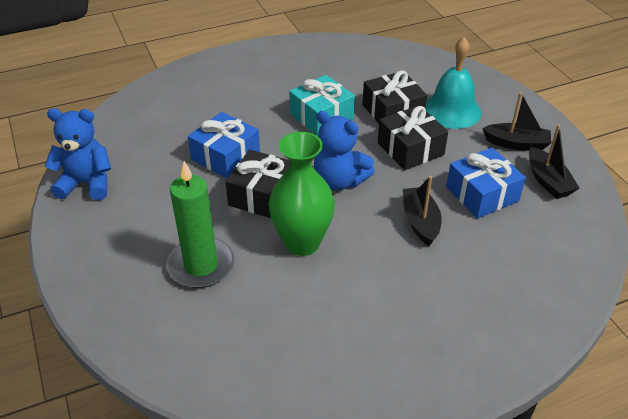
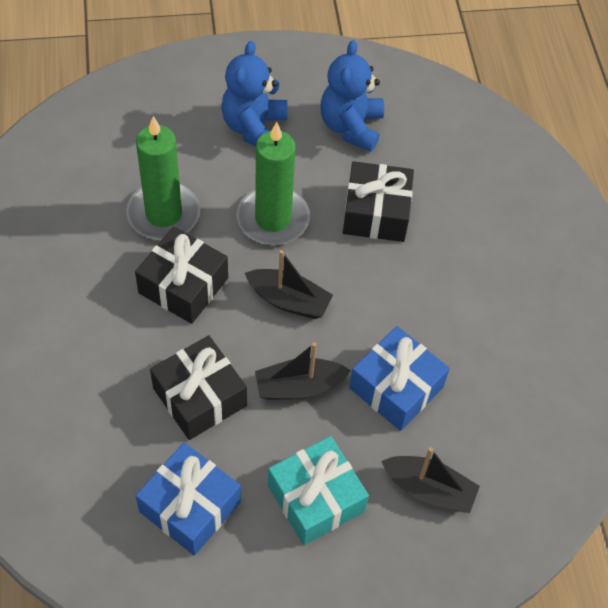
green candle: 1 -> 2
green vase: 1 -> 0
turquoise bell: 1 -> 0

